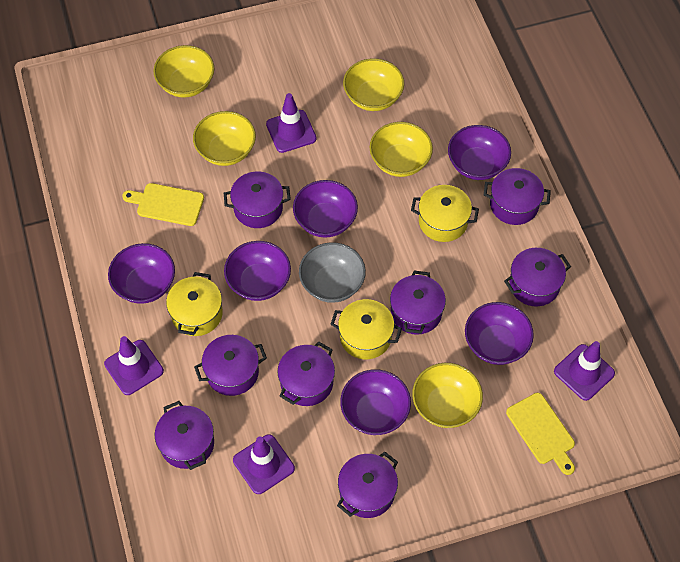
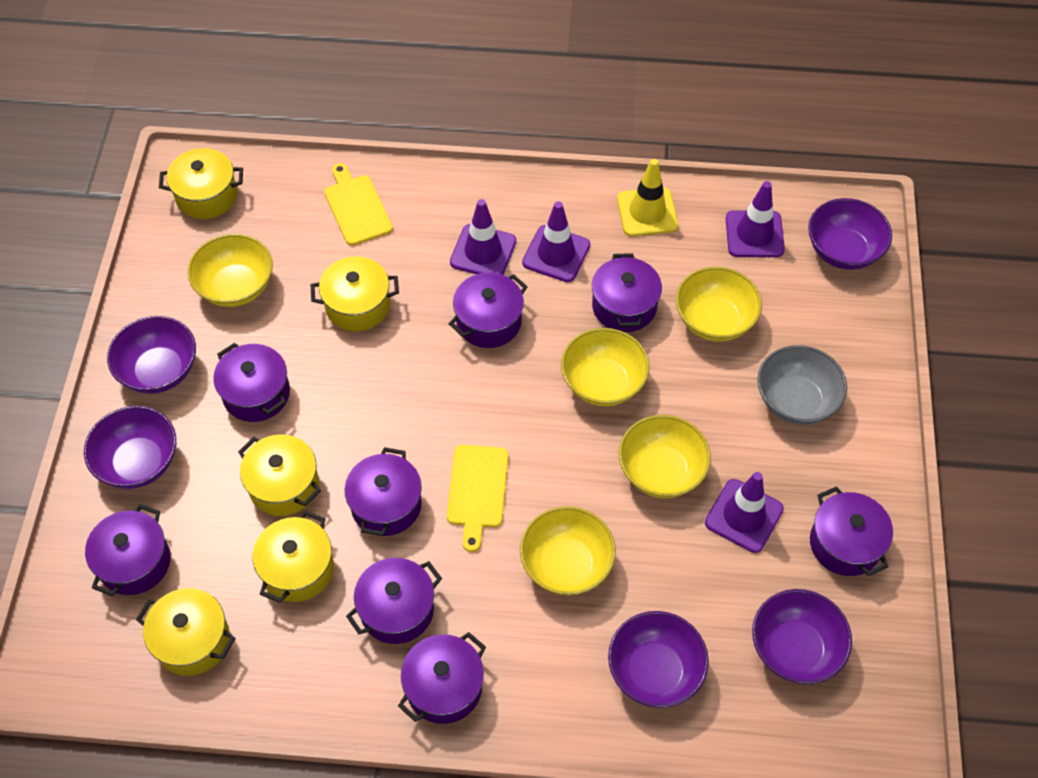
purple bowl: 6 -> 5
yellow pot: 3 -> 5
yellow traffic cone: 0 -> 1

